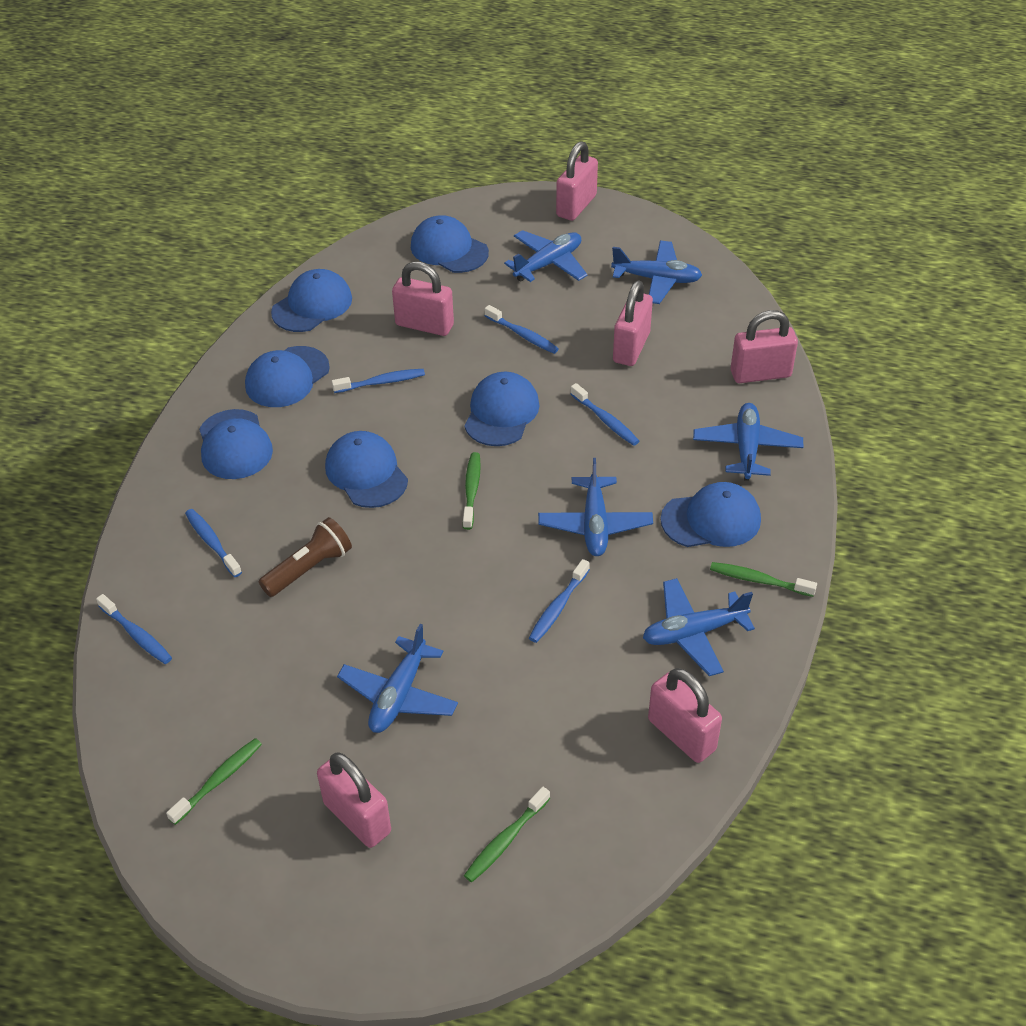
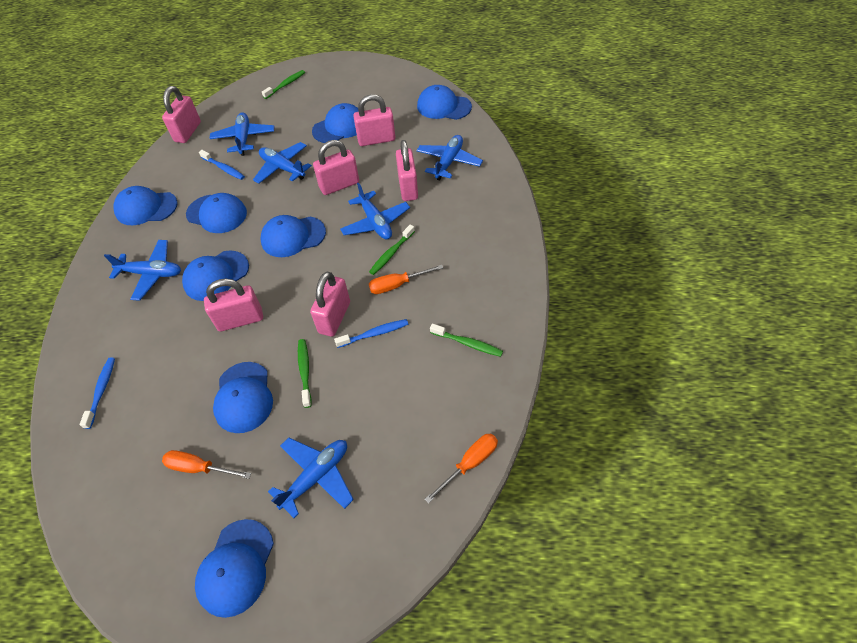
blue cap: 7 -> 8
blue toothbrush: 6 -> 3
brown flashlight: 1 -> 0
orange screwdriver: 0 -> 3

